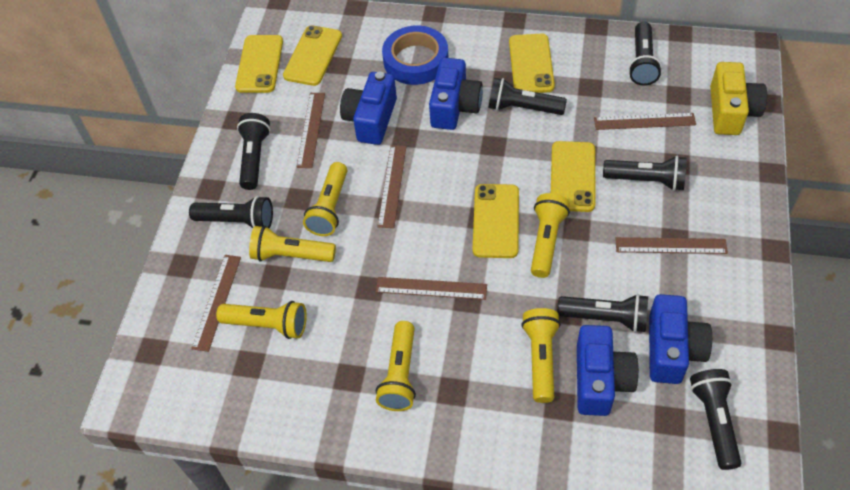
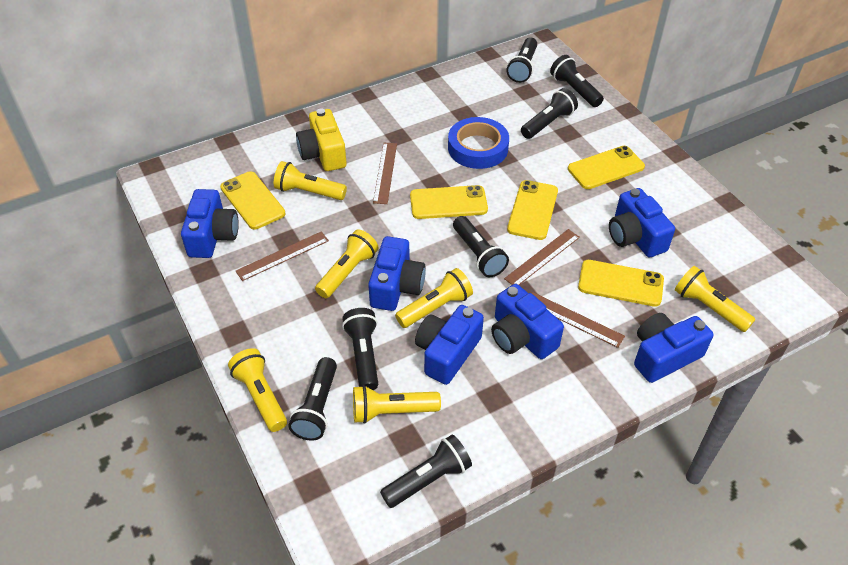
blue camera: 4 -> 6
brown ruler: 6 -> 4

